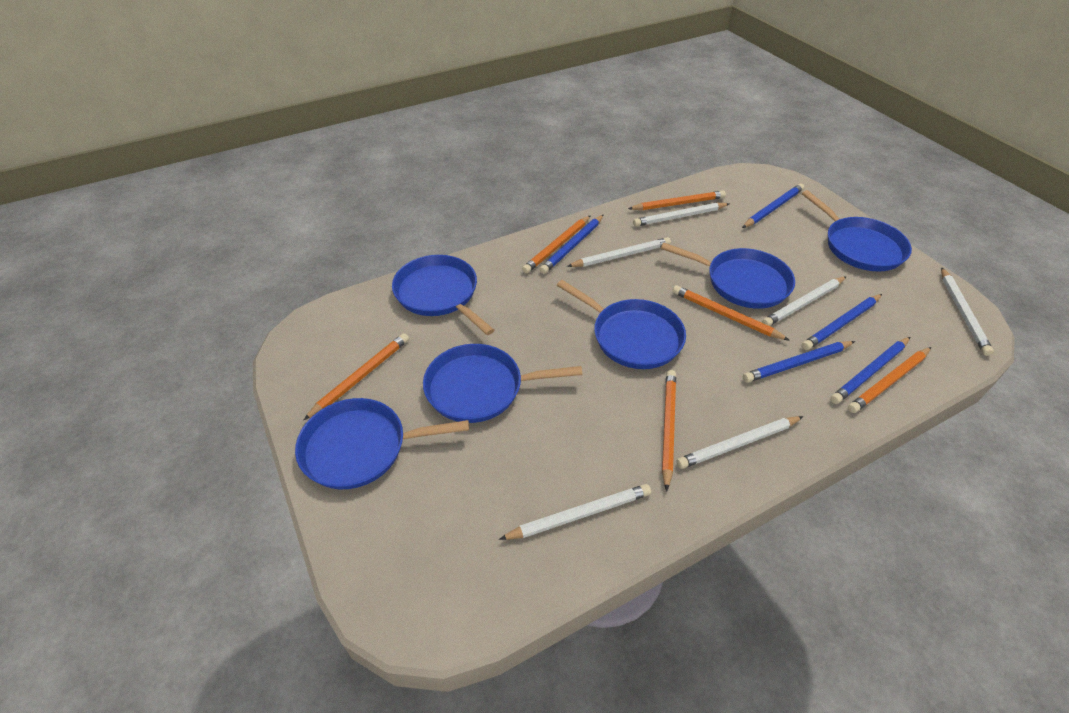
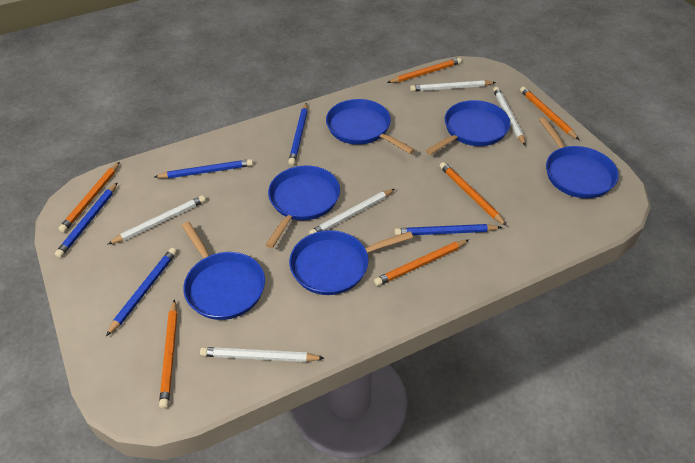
white pencil: 6 -> 5

